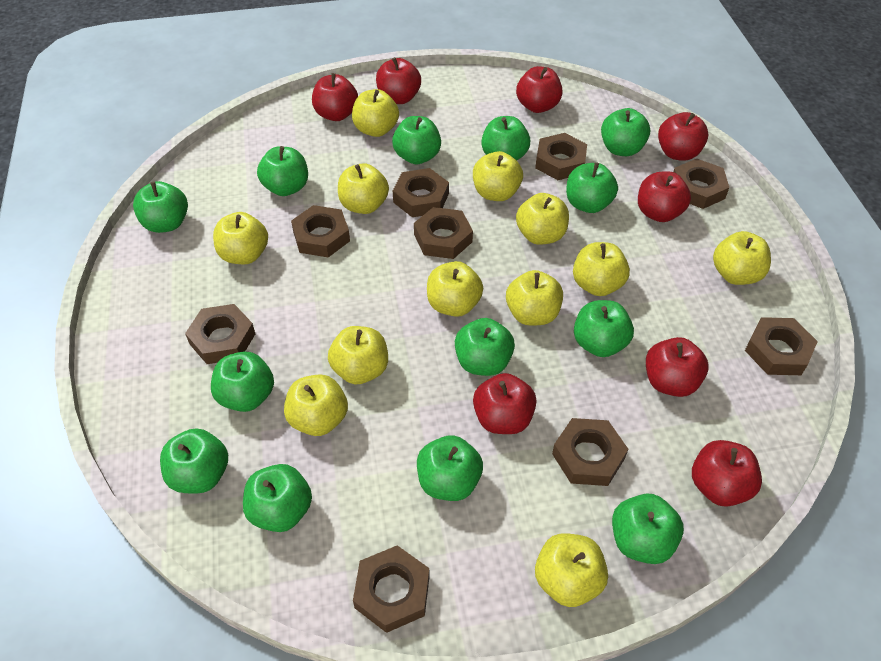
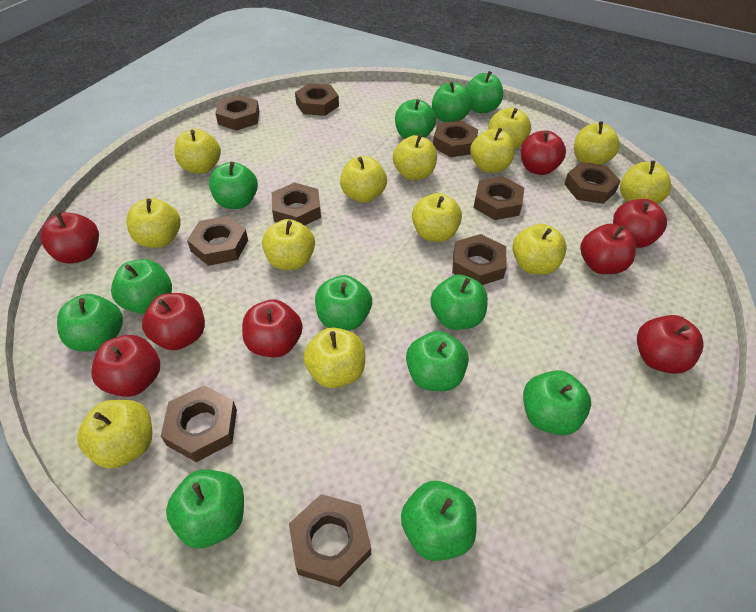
brown nut: 9 -> 10
green apple: 13 -> 12
yellow apple: 12 -> 13

